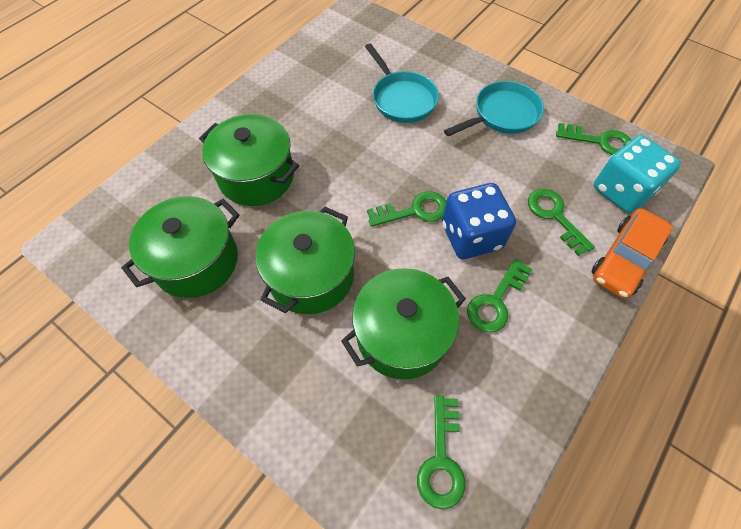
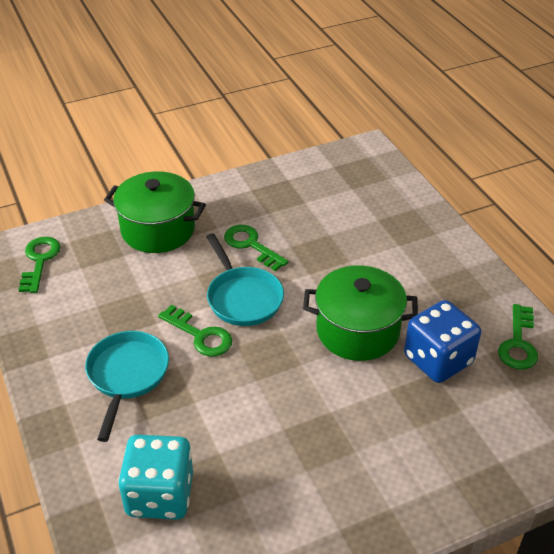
green key: 5 -> 4
green pot: 4 -> 2
orange car: 1 -> 0

